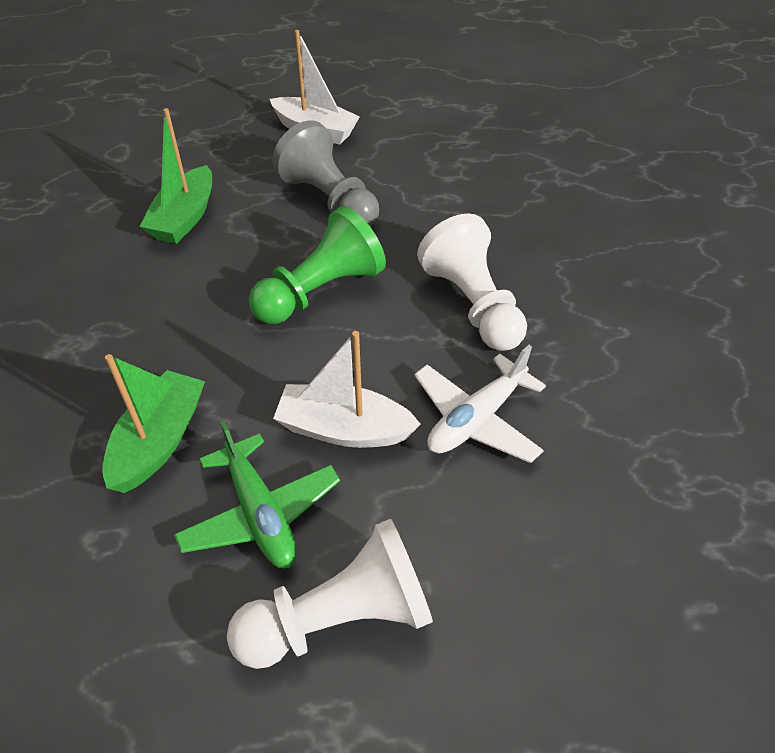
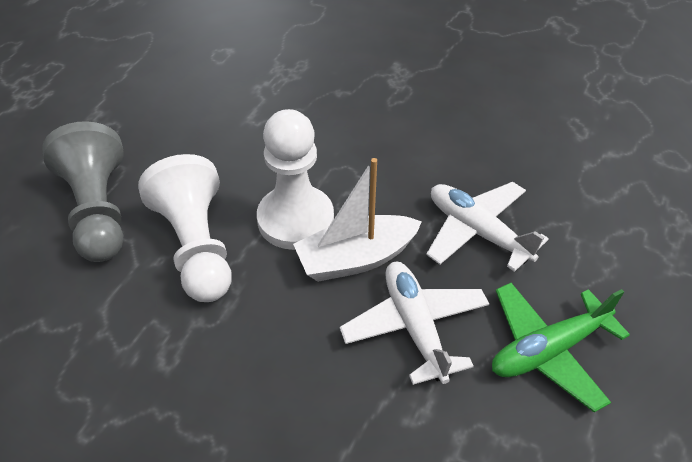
green boat: 2 -> 0
green pawn: 1 -> 0
white boat: 2 -> 1
white plane: 1 -> 2

